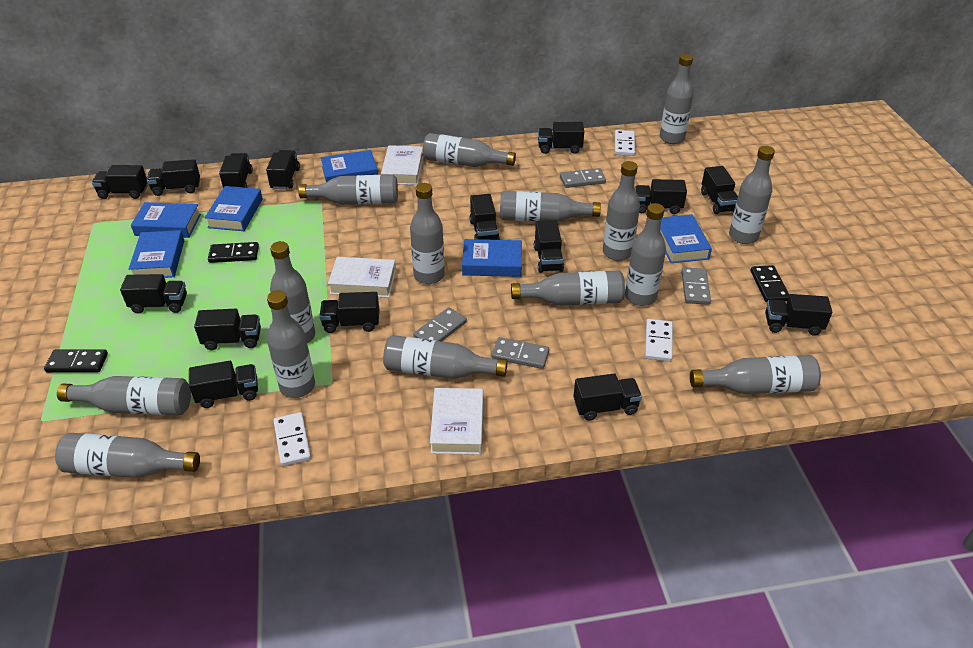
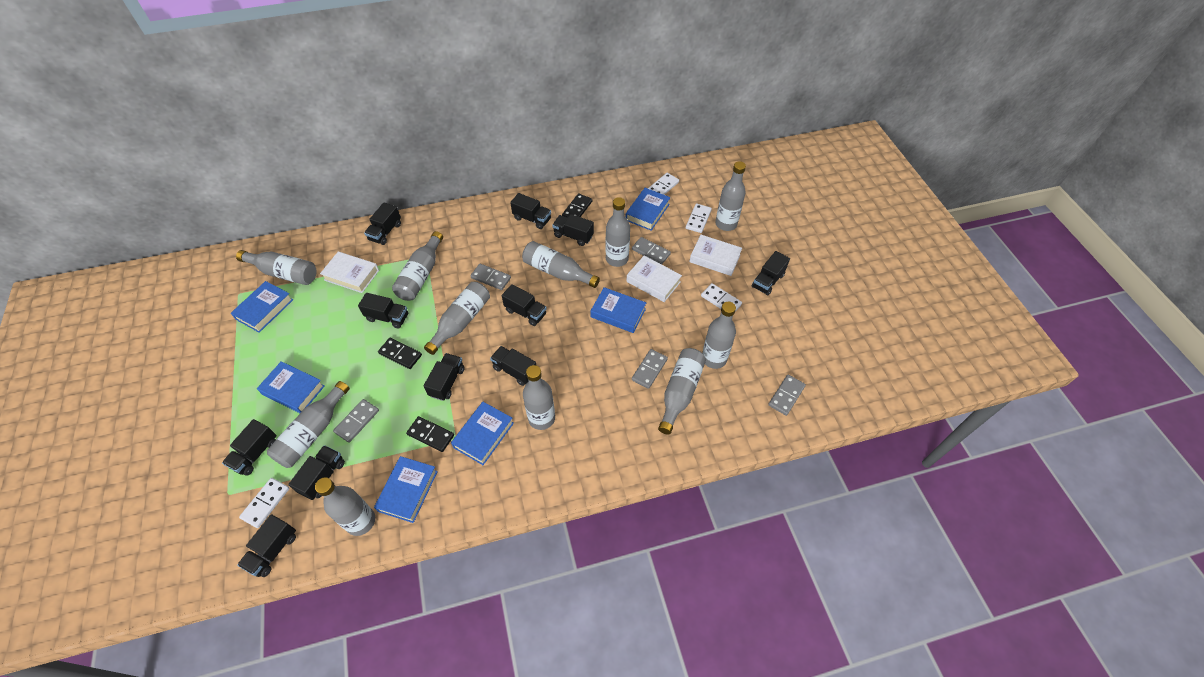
black truck: 15 -> 11
grey bottle: 15 -> 11
grey domino: 4 -> 5
white domino: 3 -> 4

